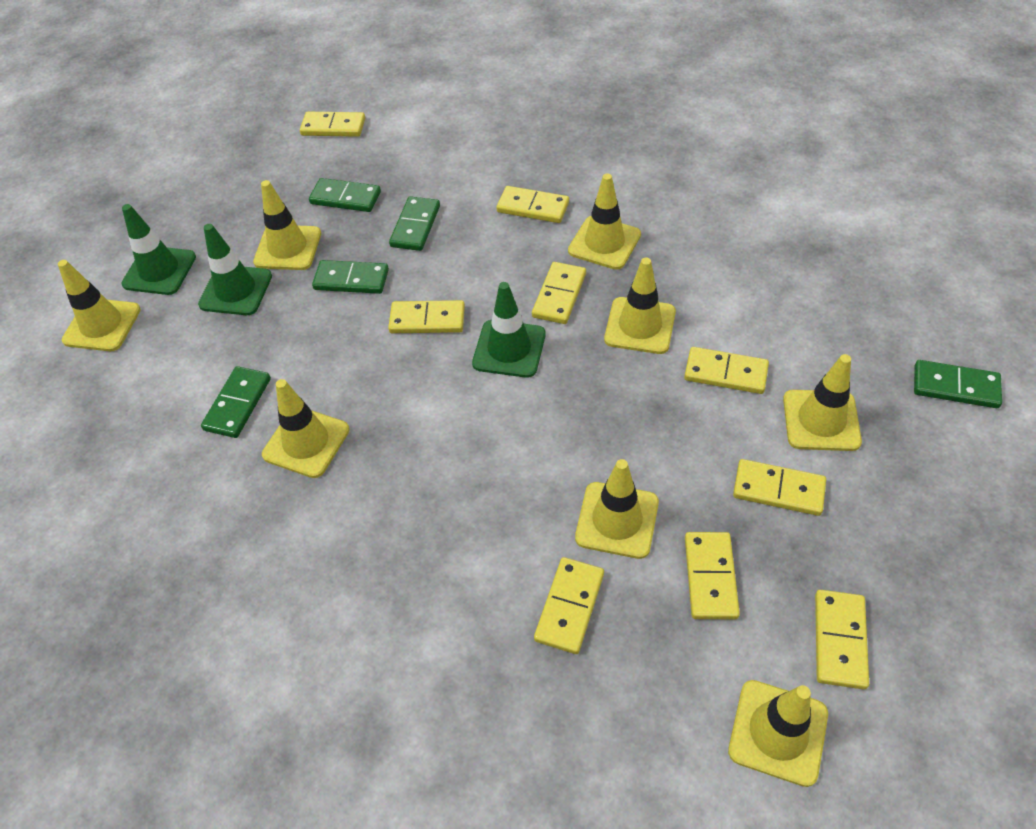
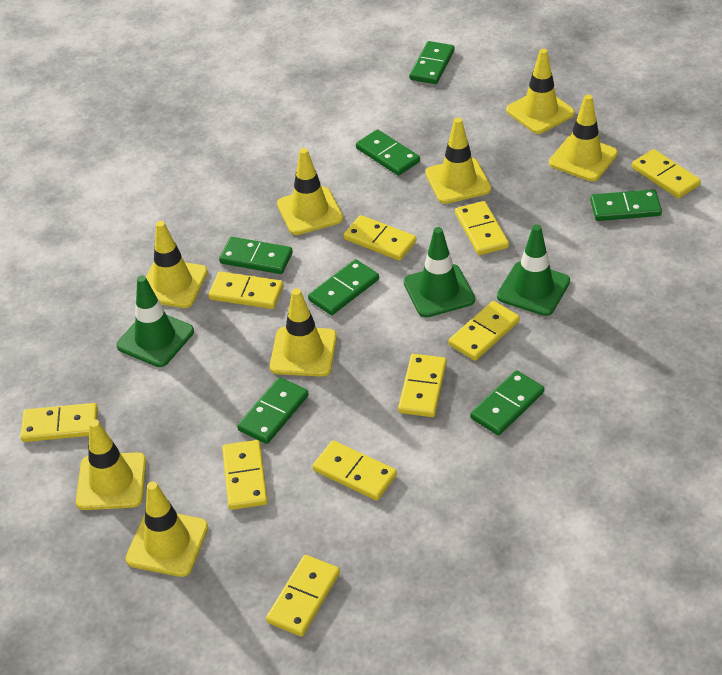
green domino: 5 -> 7
yellow domino: 9 -> 10

